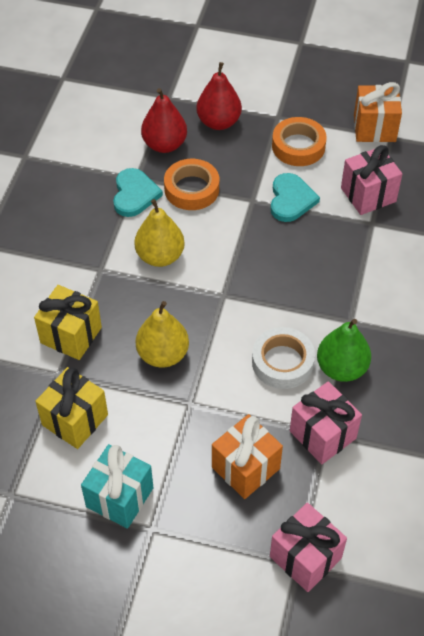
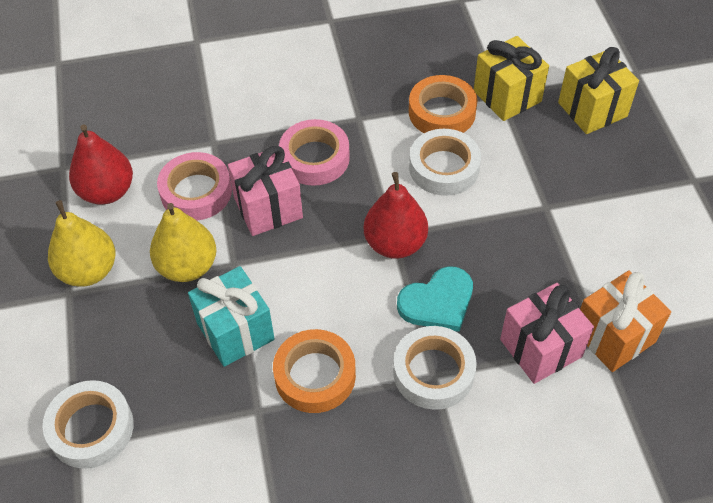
green pear: 1 -> 0
orange gift: 2 -> 1
pink gift: 3 -> 2
pink tape: 0 -> 2
turquoise heart: 2 -> 1
white tape: 1 -> 3

